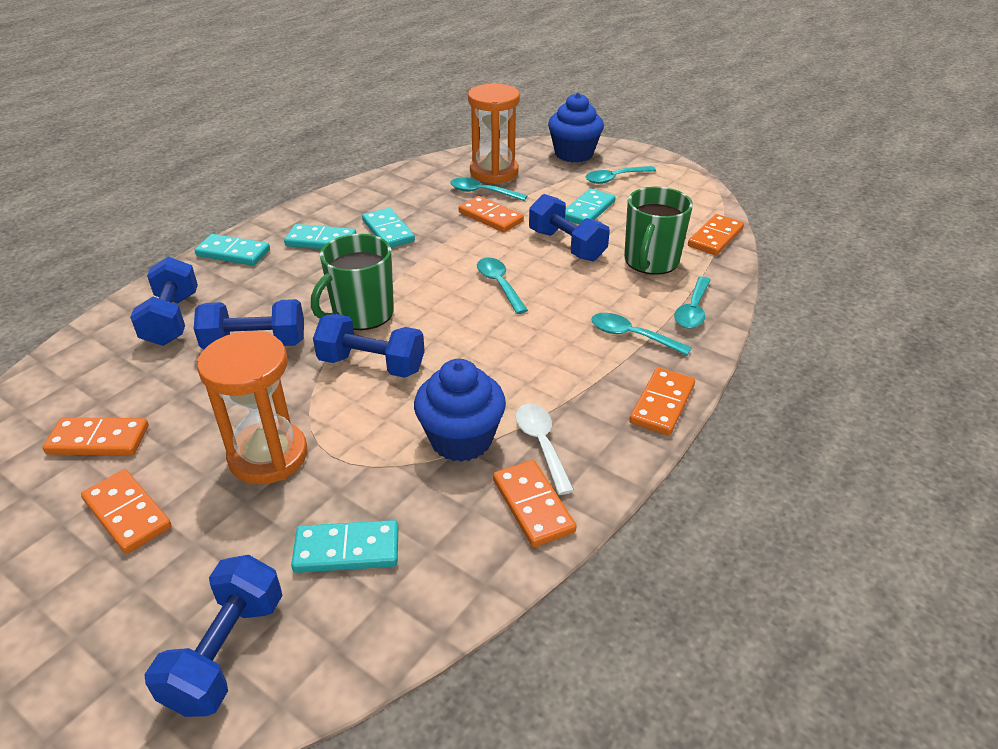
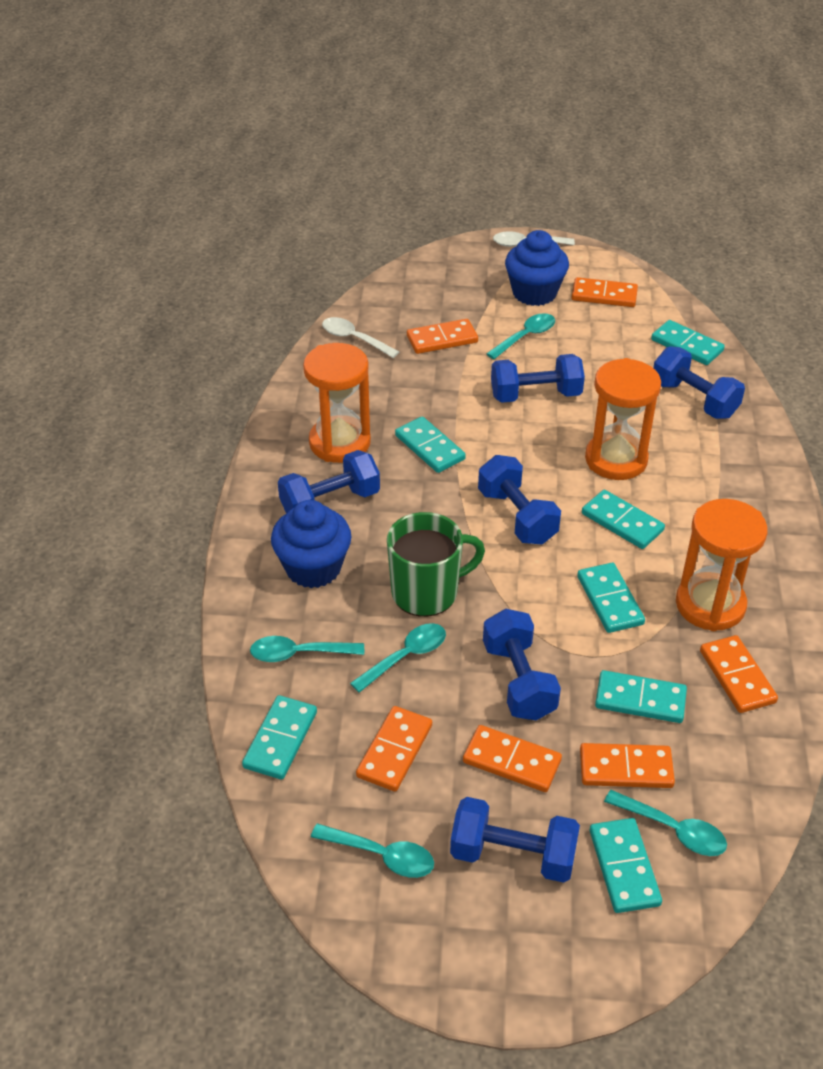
blue dumbbell: 5 -> 6
green mug: 2 -> 1
orange hourglass: 2 -> 3
turquoise domino: 5 -> 7
white spoon: 1 -> 2

